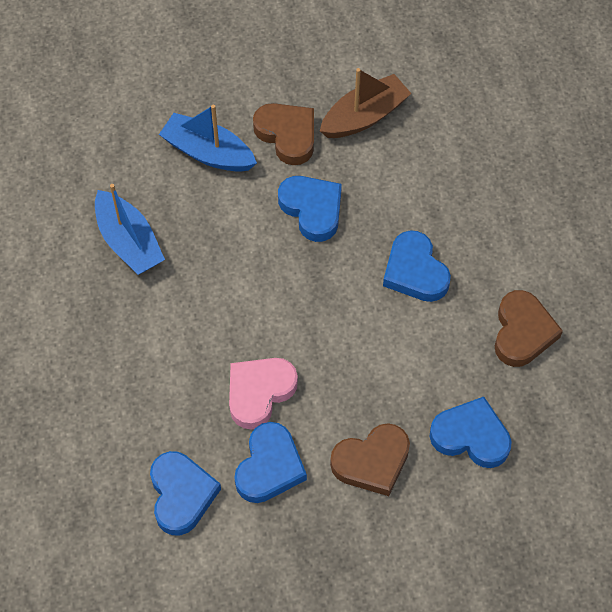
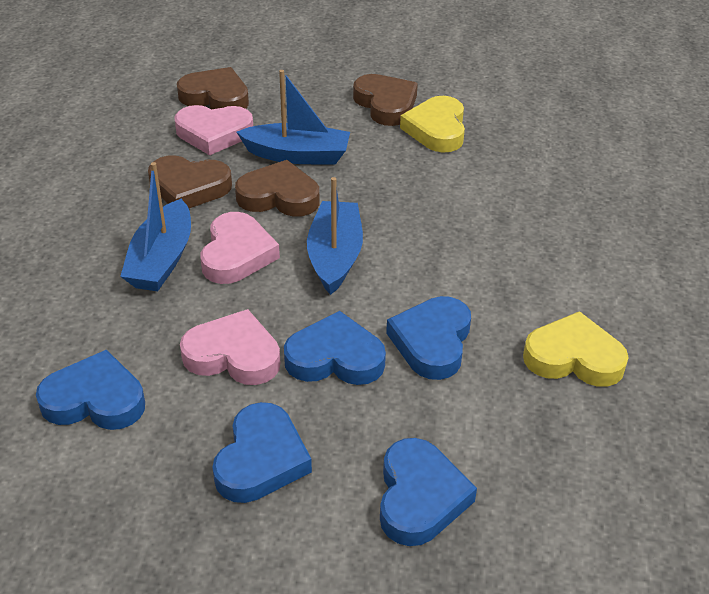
blue boat: 2 -> 3
brown boat: 1 -> 0
brown heart: 3 -> 4
pink heart: 1 -> 3
yellow heart: 0 -> 2

